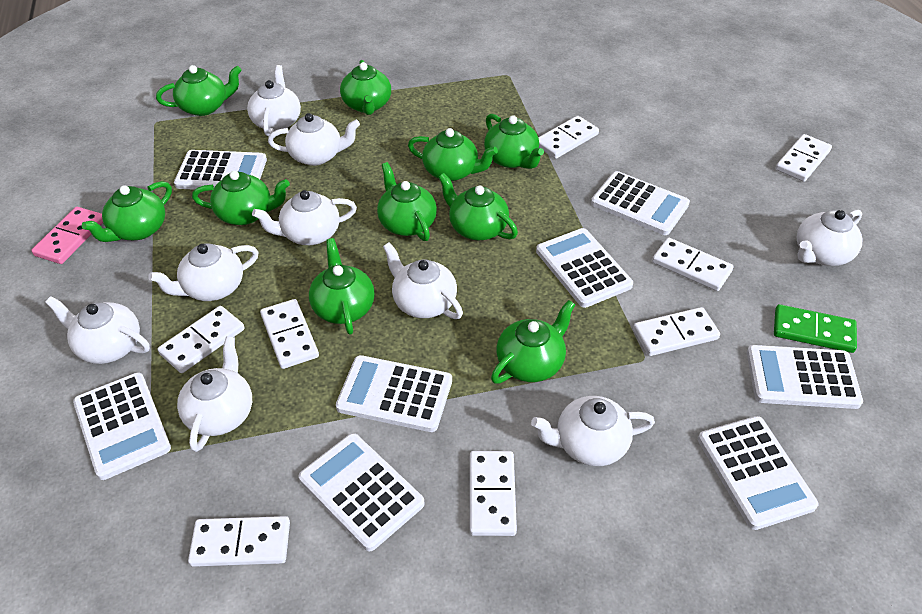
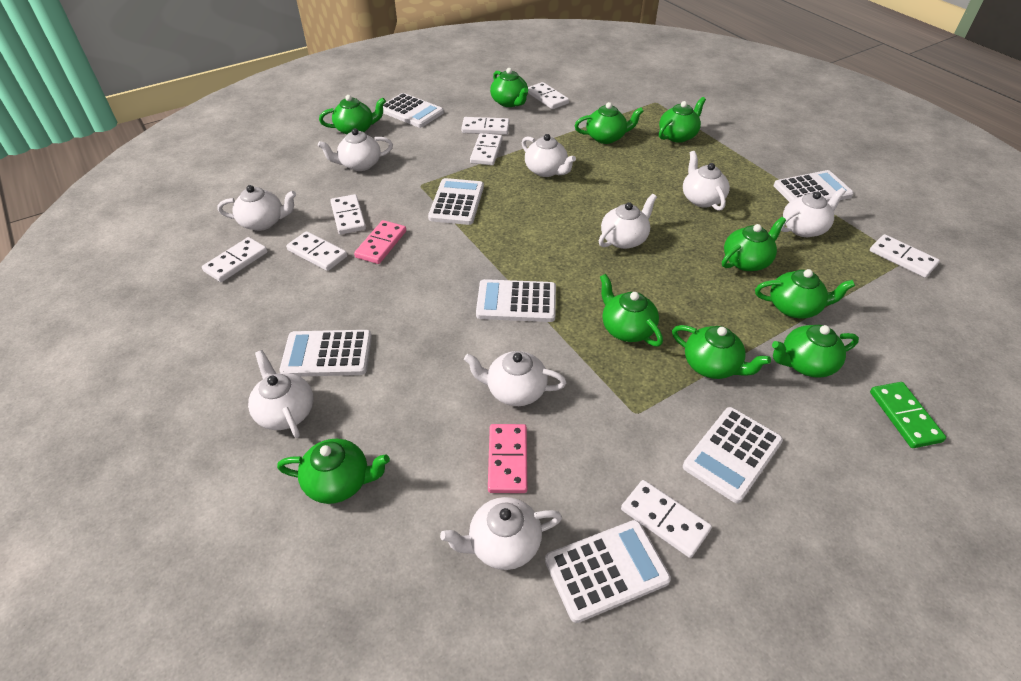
pink domino: 1 -> 2
white calculator: 8 -> 7

